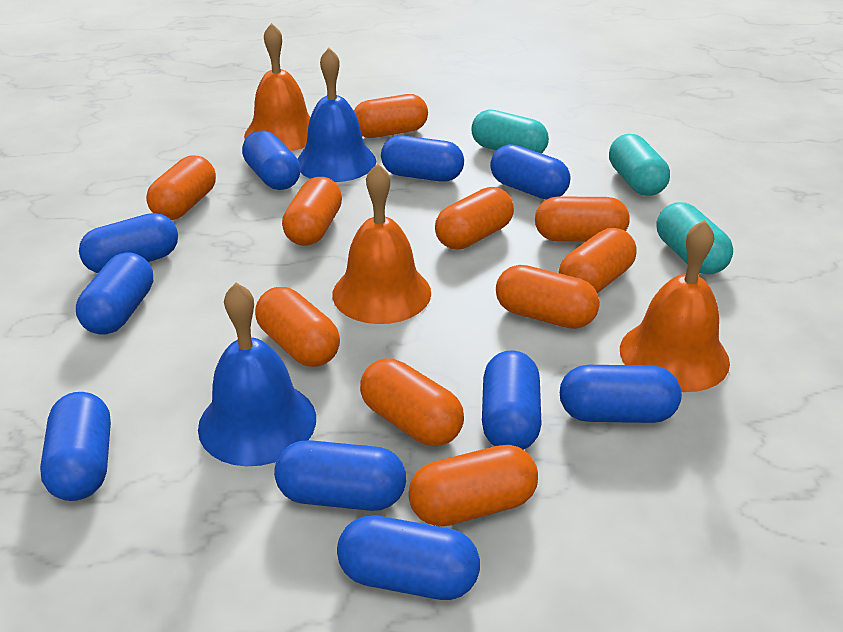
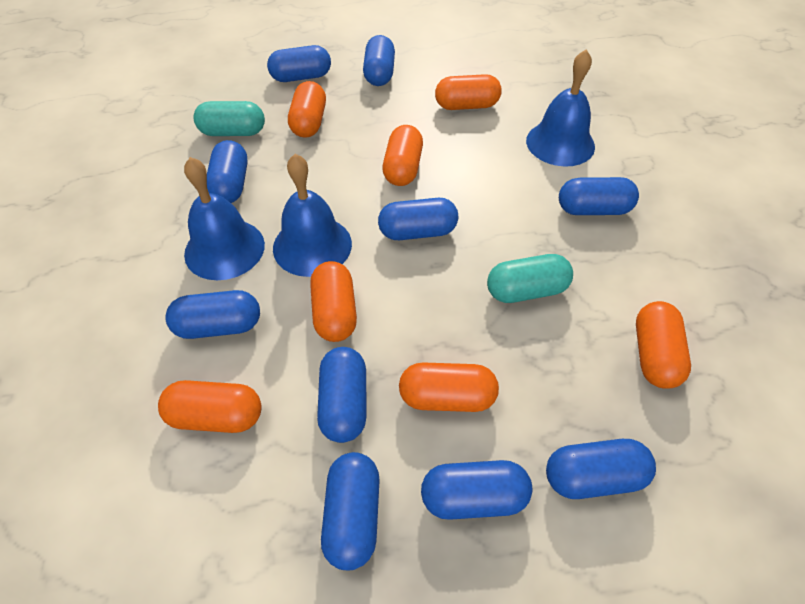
blue bell: 2 -> 3
orange bell: 3 -> 0
orange capsule: 10 -> 7
turquoise capsule: 3 -> 2

